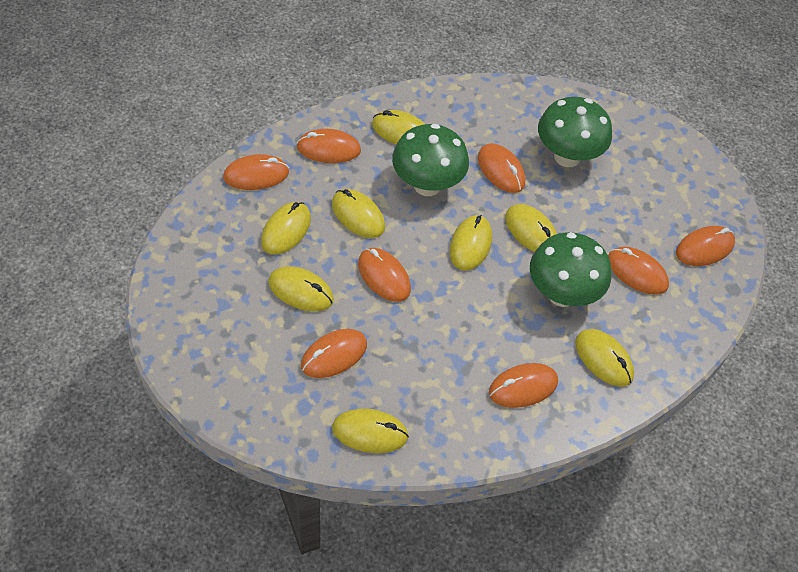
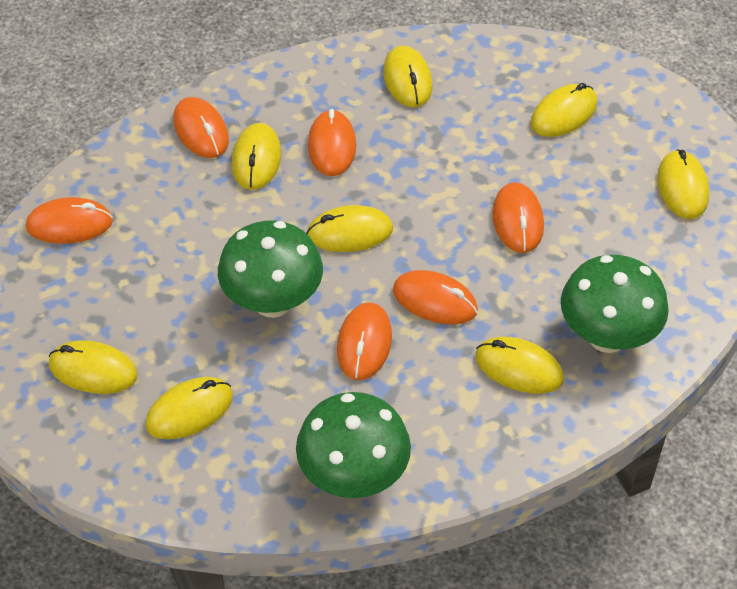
orange mouse: 8 -> 6

